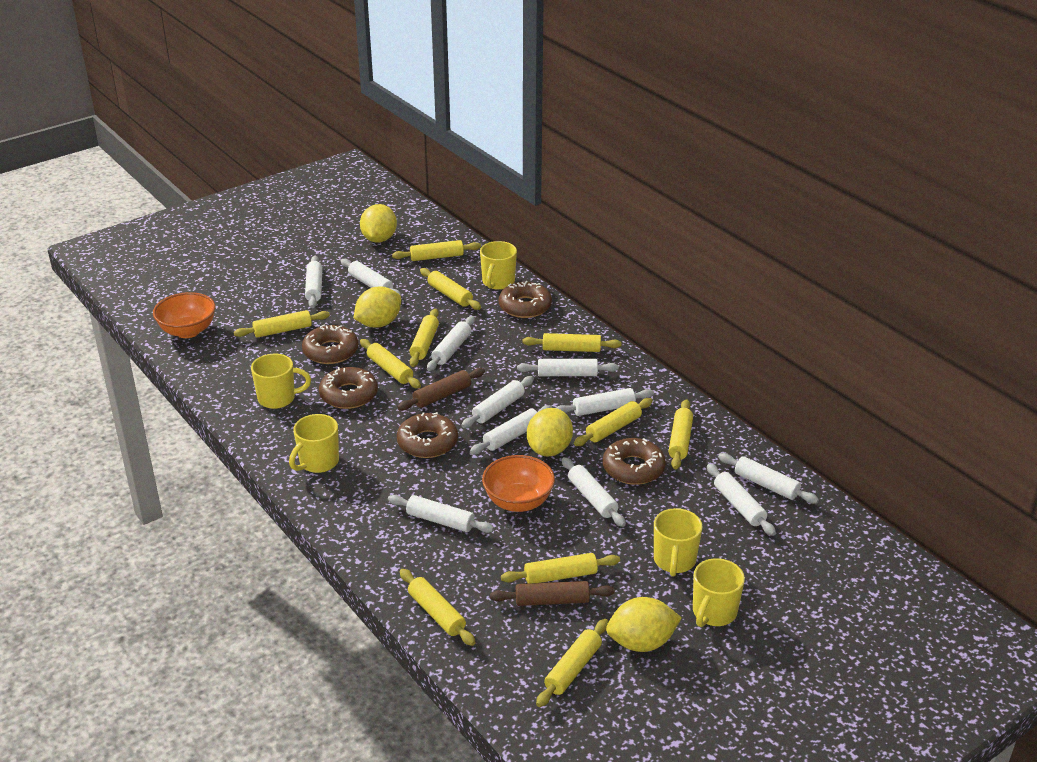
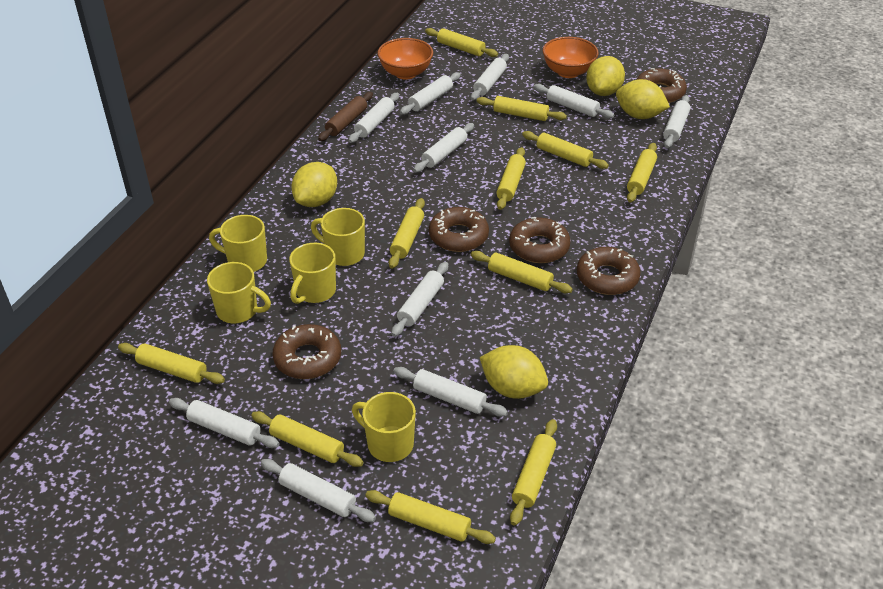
brown rolling pin: 2 -> 1
white rolling pin: 11 -> 10

